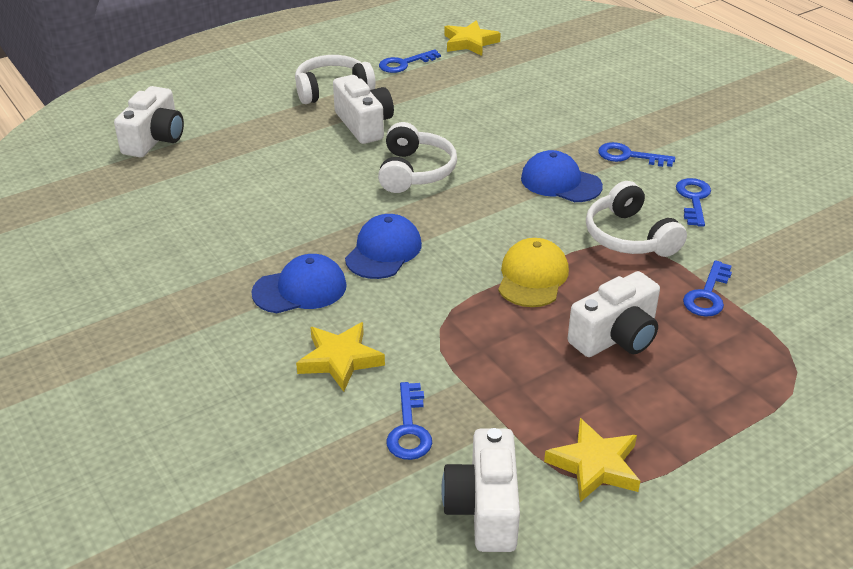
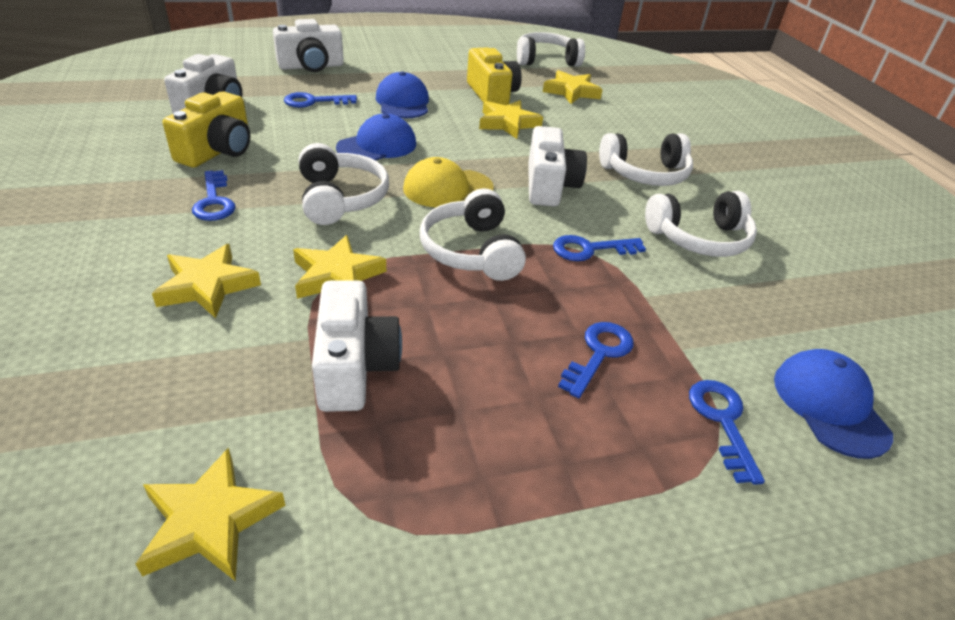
white headphones: 3 -> 5
yellow camera: 0 -> 2
yellow star: 3 -> 5

